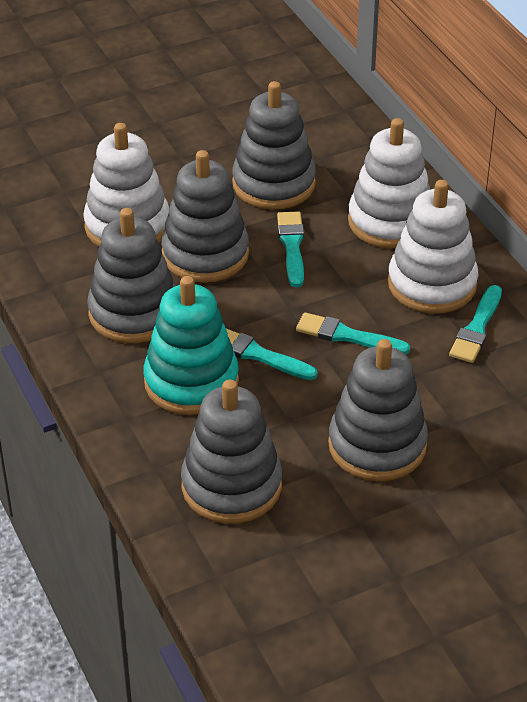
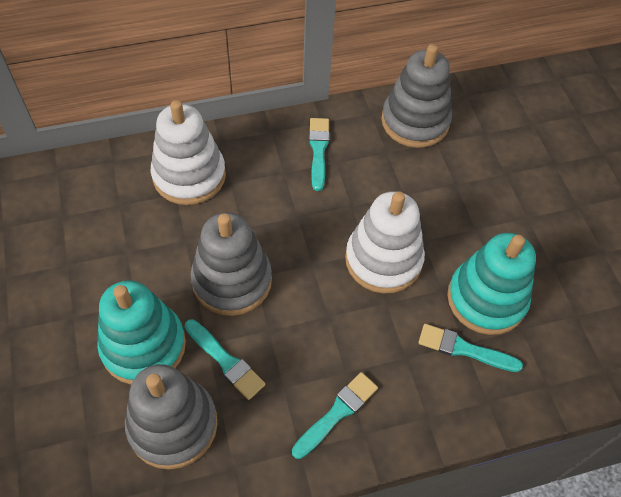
grey stacking toy: 5 -> 3
turquoise stacking toy: 1 -> 2
white stacking toy: 3 -> 2

